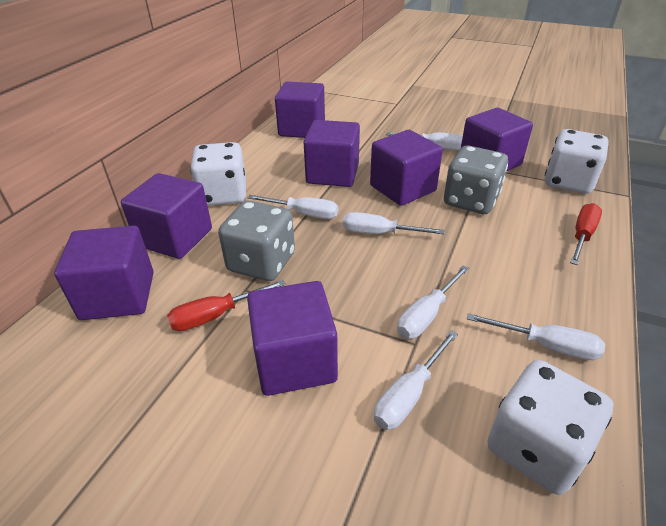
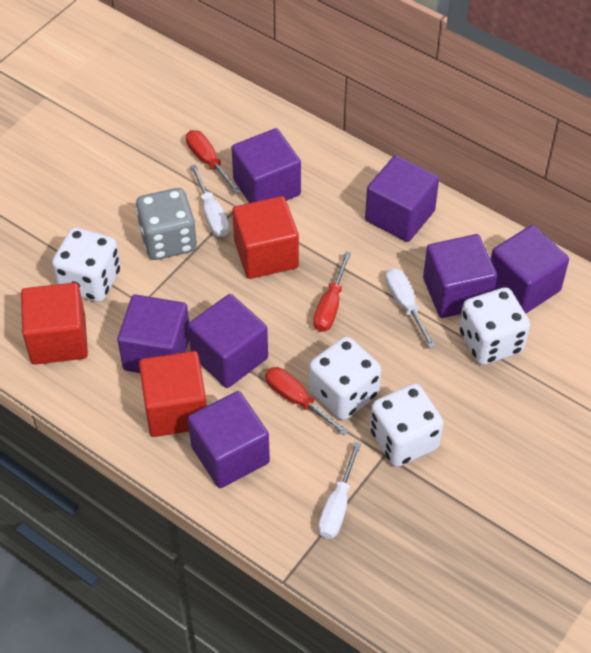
grey dice: 2 -> 1
red cube: 0 -> 3
red screwdriver: 2 -> 3
white dice: 3 -> 4
white screwdriver: 6 -> 3

